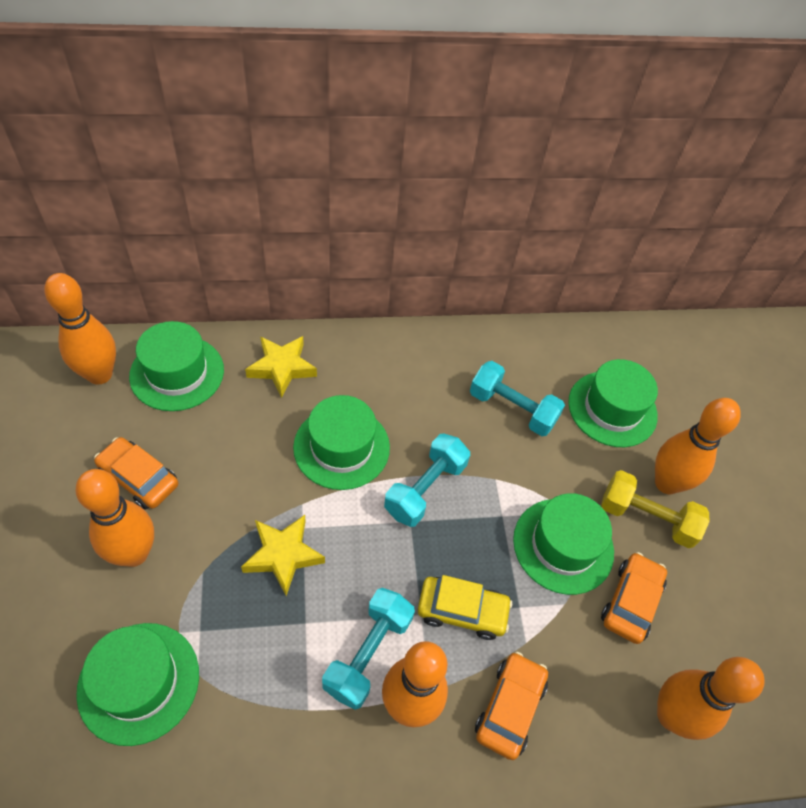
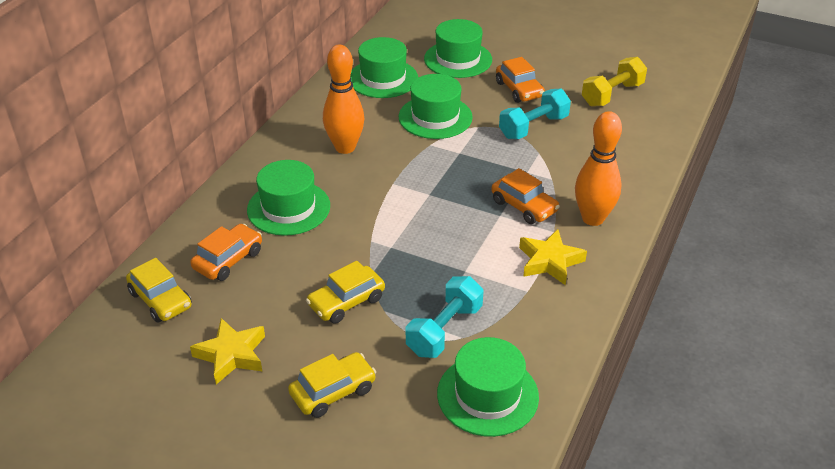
orange bowling pin: 5 -> 2
turquoise dumbbell: 3 -> 2
yellow car: 1 -> 3

